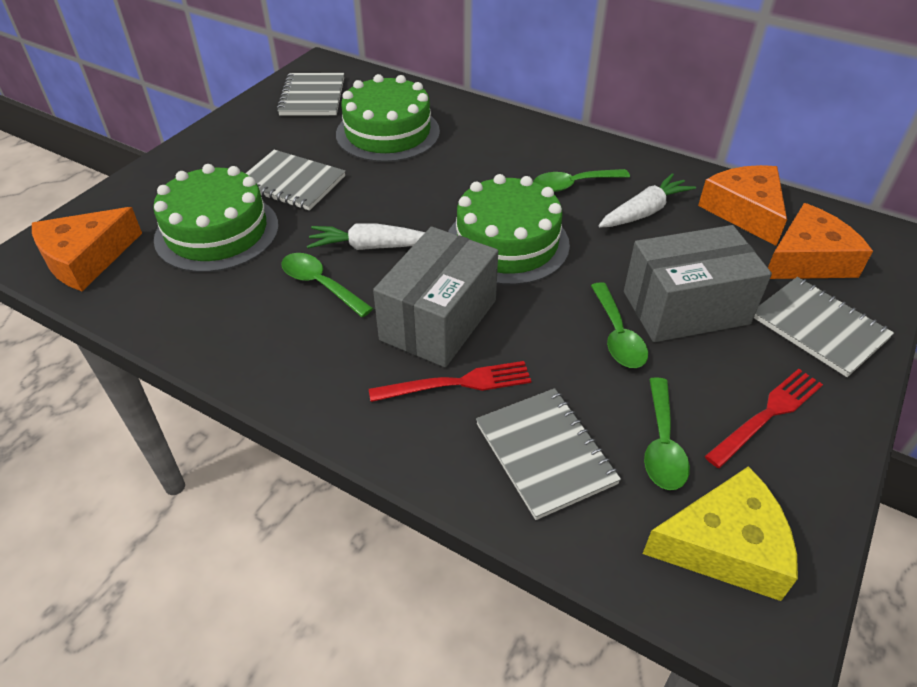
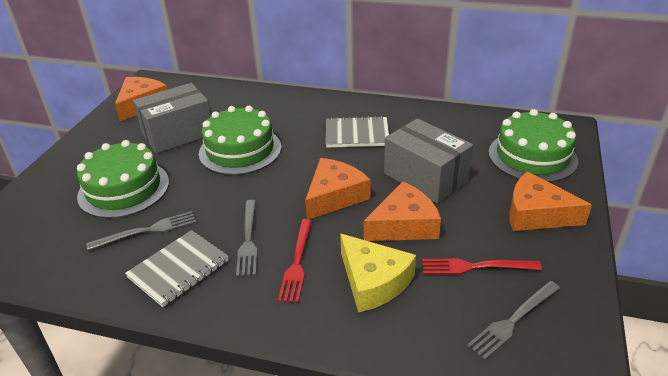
green spoon: 4 -> 0
grey fork: 0 -> 3
grey notebook: 4 -> 2
orange cheese: 3 -> 4
white carrot: 2 -> 0

